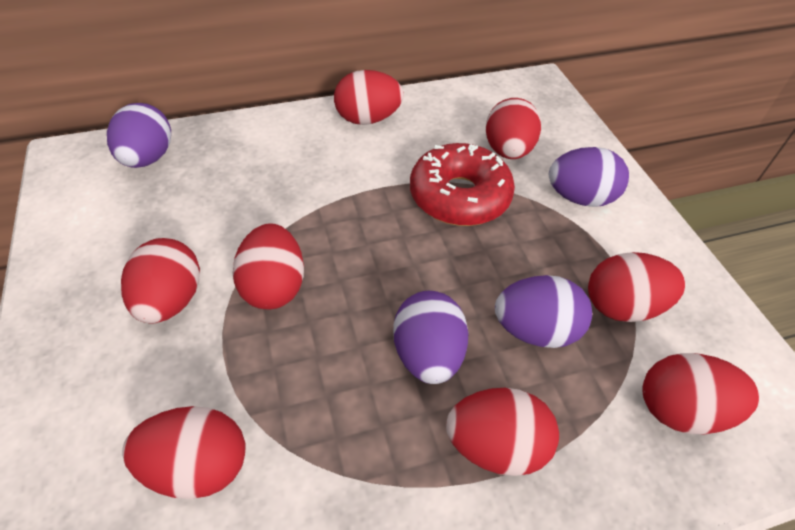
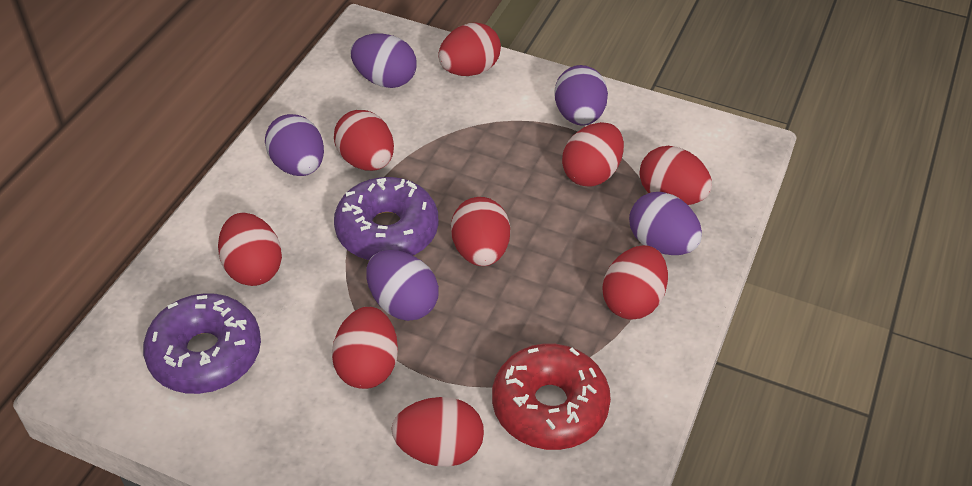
purple donut: 0 -> 2
purple egg: 4 -> 5
red egg: 8 -> 9

